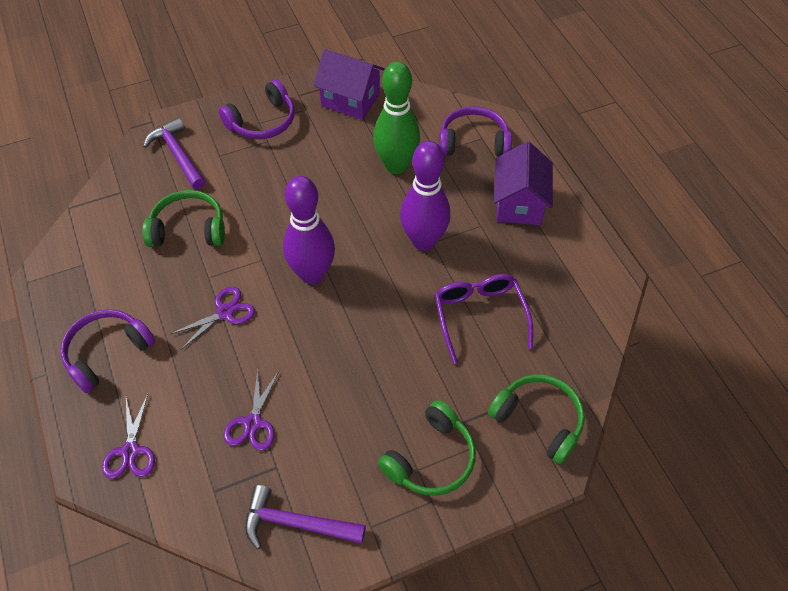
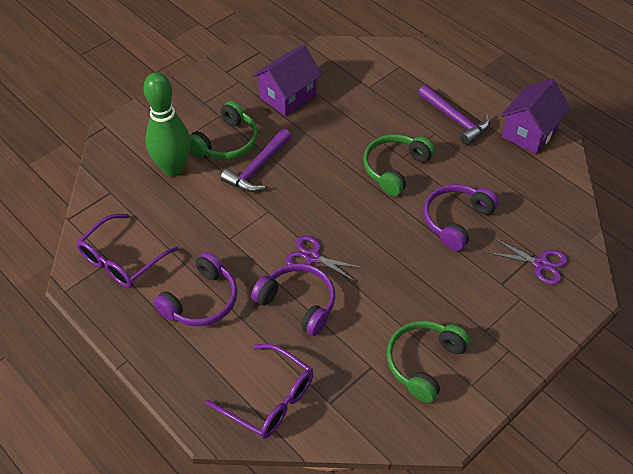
purple bowling pin: 2 -> 0
purple glasses: 1 -> 2
purple scissors: 3 -> 2

